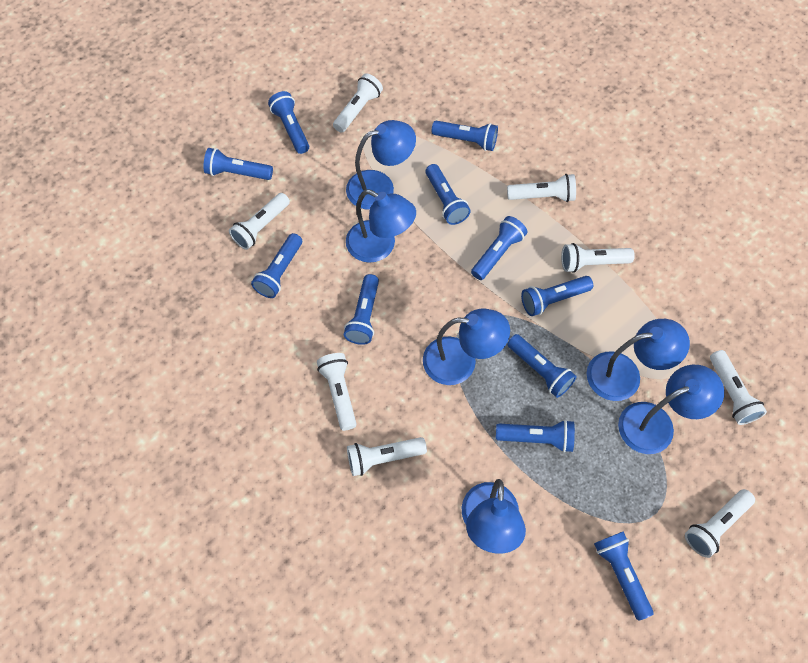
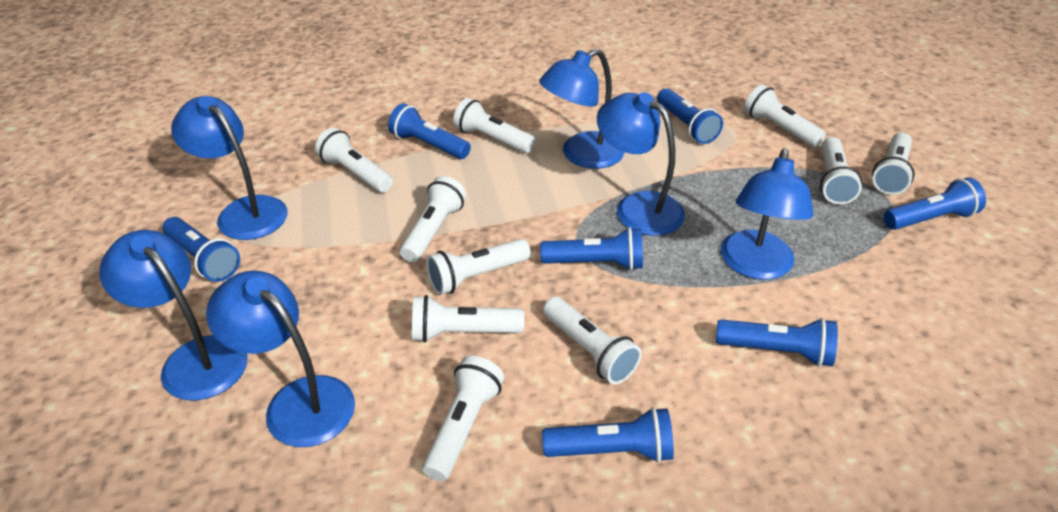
blue flashlight: 11 -> 7
white flashlight: 8 -> 10

